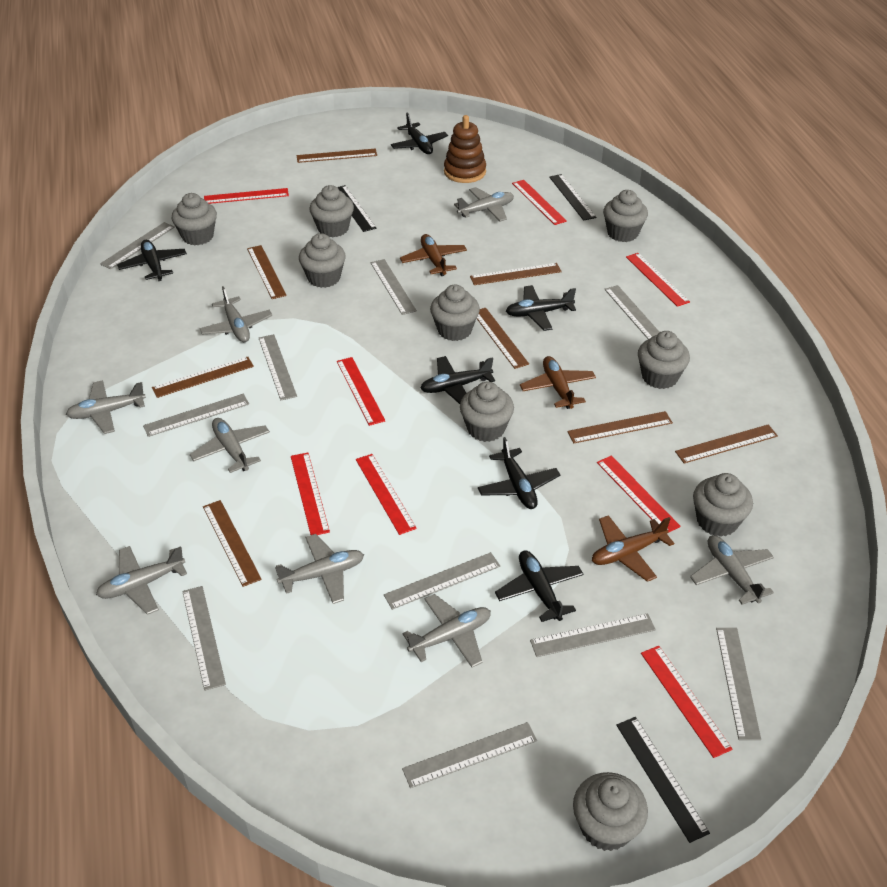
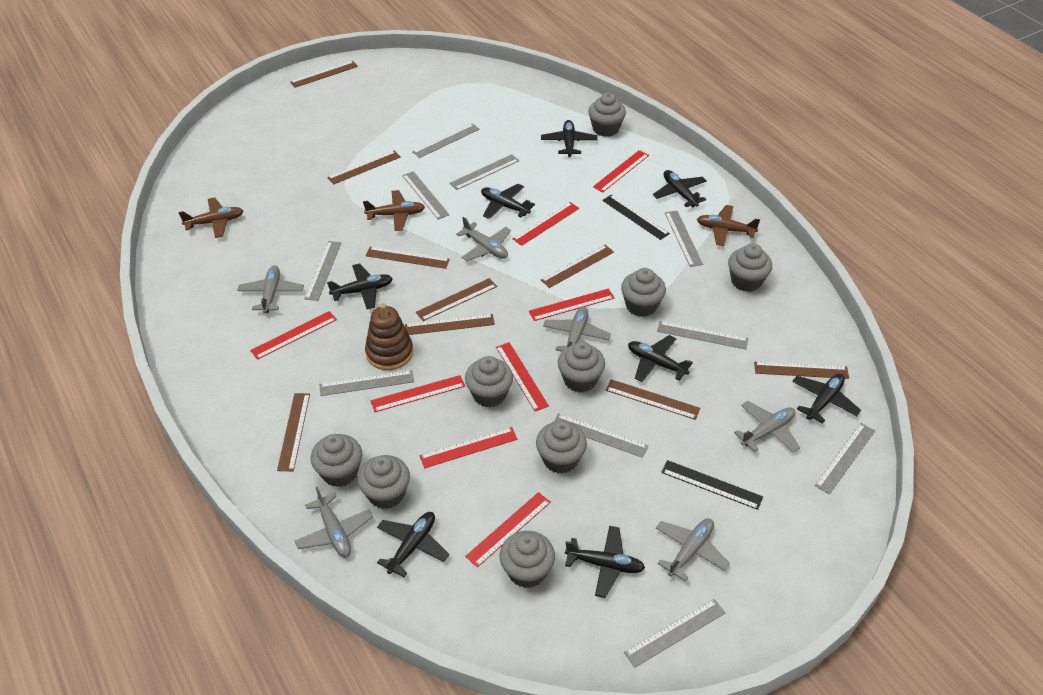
black plane: 6 -> 8
black ruler: 3 -> 2
brown ruler: 8 -> 9
grey plane: 8 -> 6

